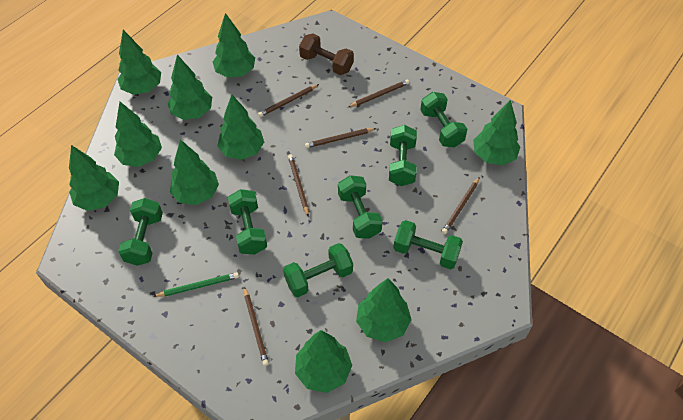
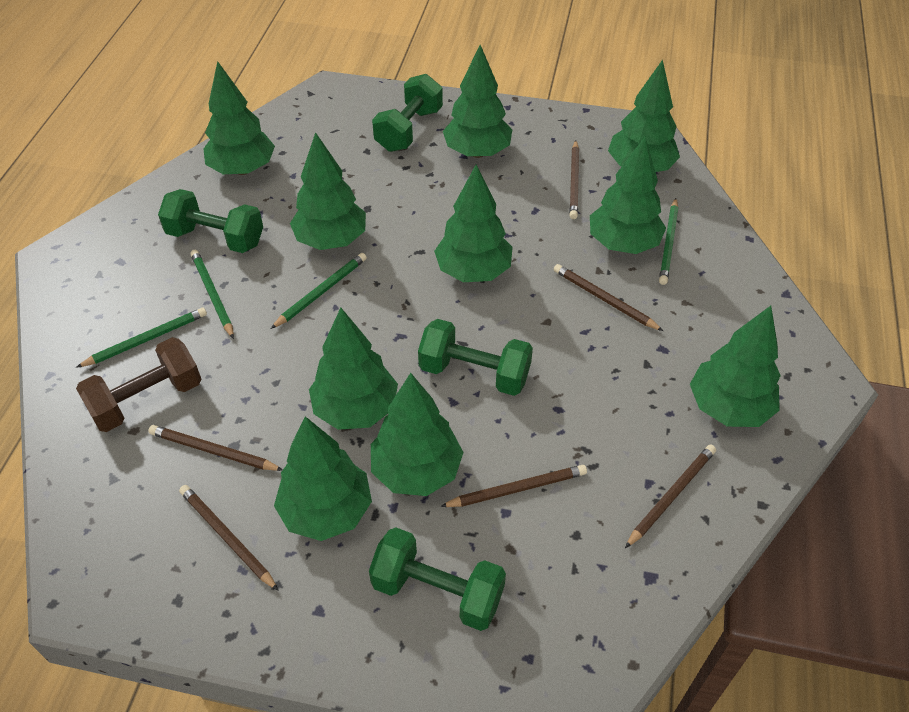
green dumbbell: 7 -> 4
green pencil: 1 -> 4

